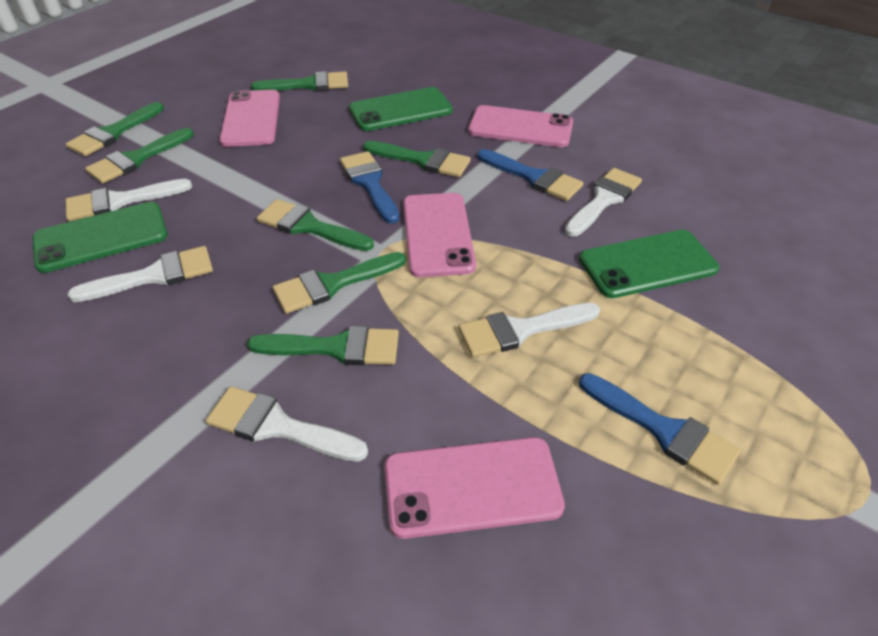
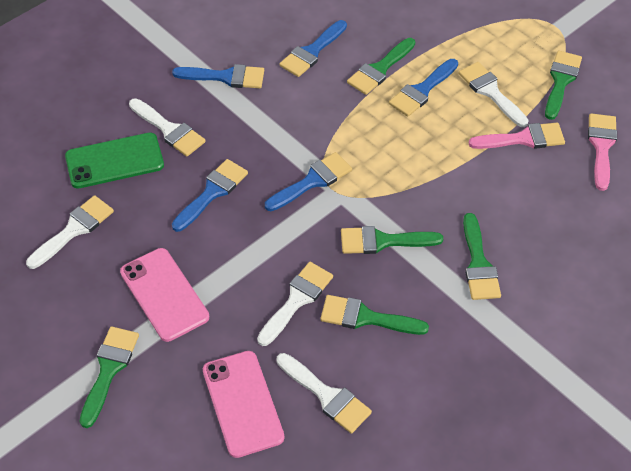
blue brush: 3 -> 5
green brush: 7 -> 6
green phone: 3 -> 1
pink brush: 0 -> 2
pink phone: 4 -> 2

